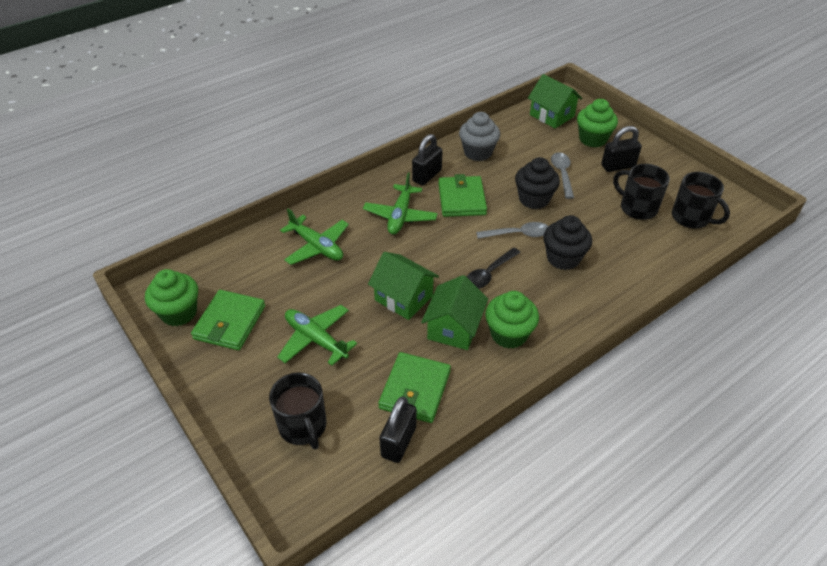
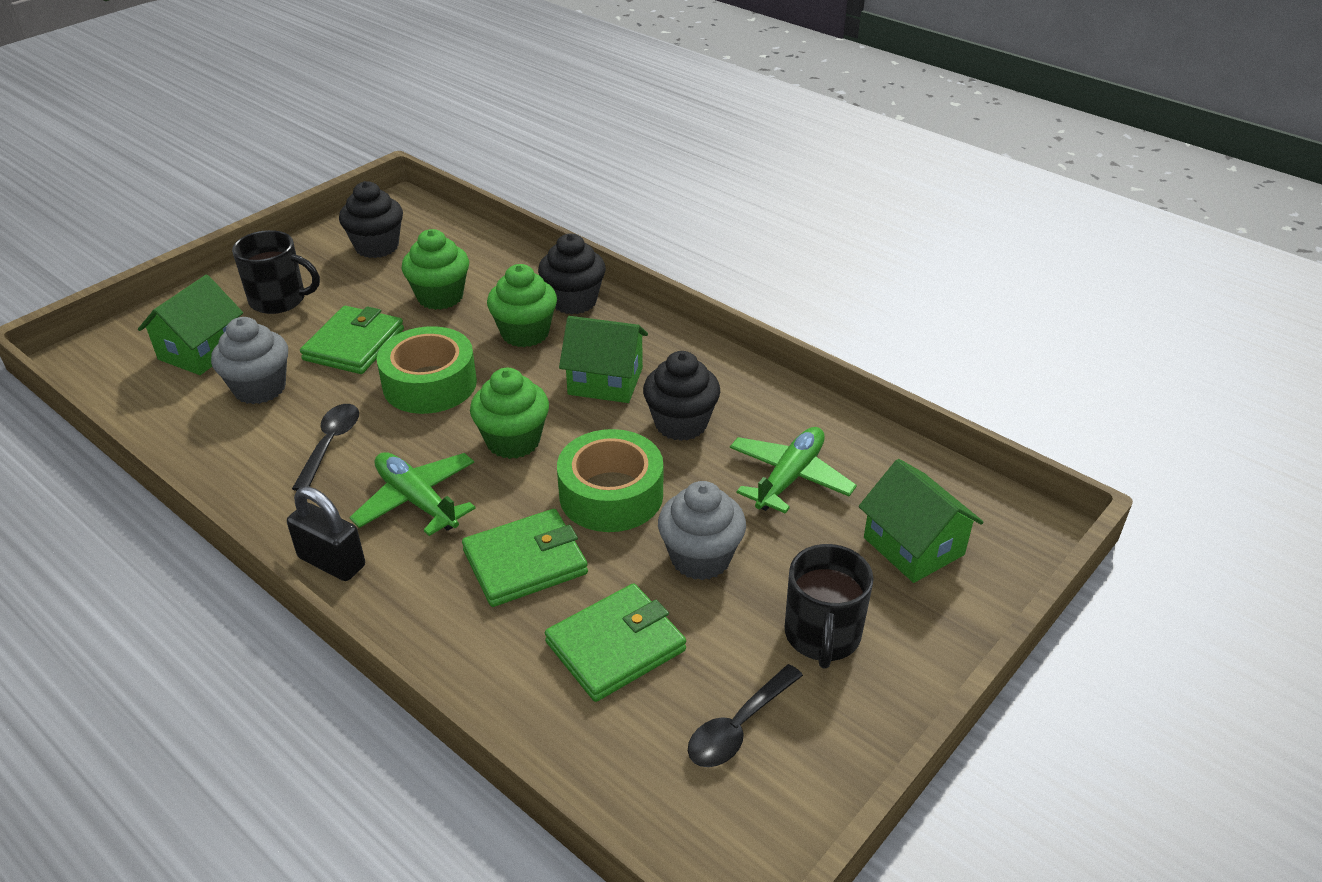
black cupcake: 2 -> 3
black mug: 3 -> 2
black padlock: 3 -> 1
black spoon: 1 -> 2
green plane: 3 -> 2
green tape: 0 -> 2
grey cupcake: 1 -> 2
grey spoon: 2 -> 0

